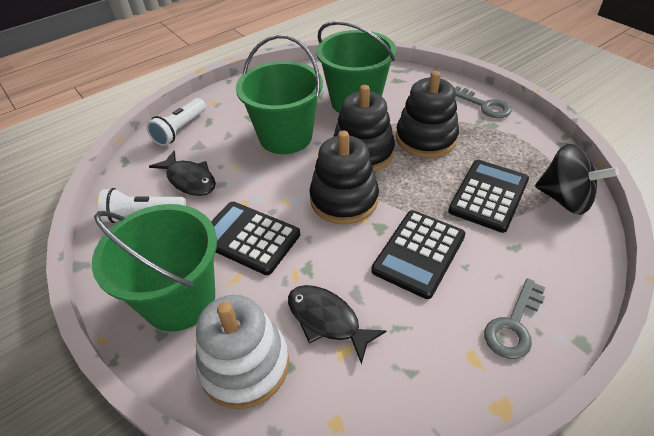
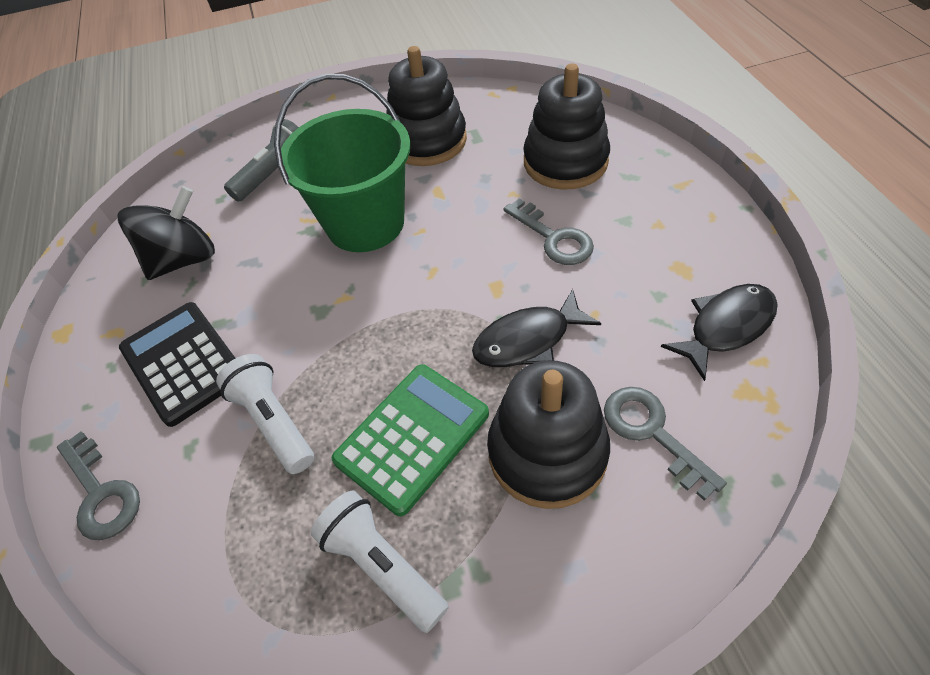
black calculator: 3 -> 1
green bucket: 3 -> 1
green calculator: 0 -> 1
grey flashlight: 0 -> 1
grey key: 2 -> 3
white stacking toy: 1 -> 0

